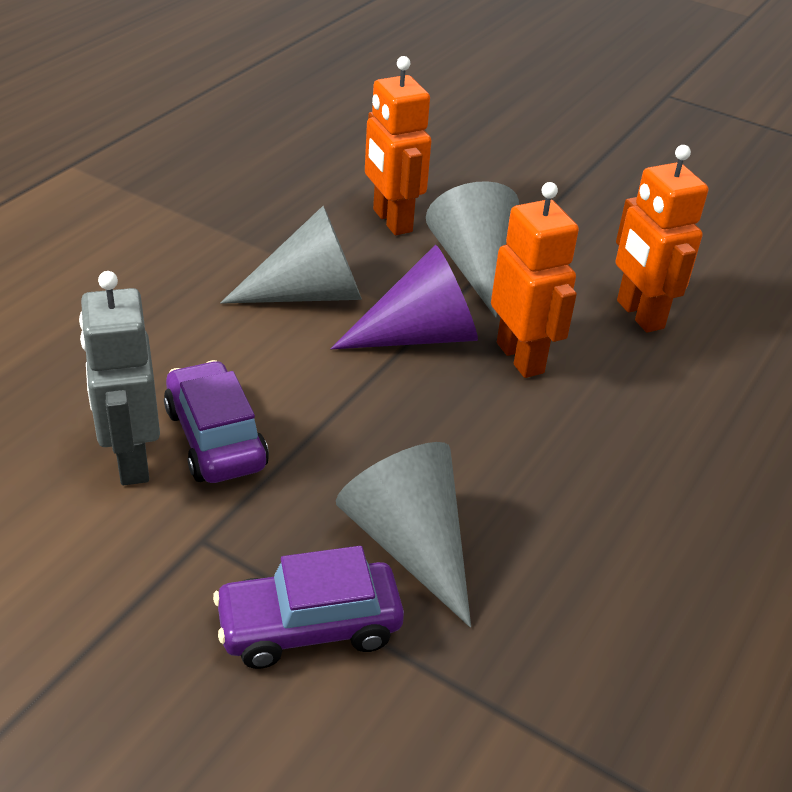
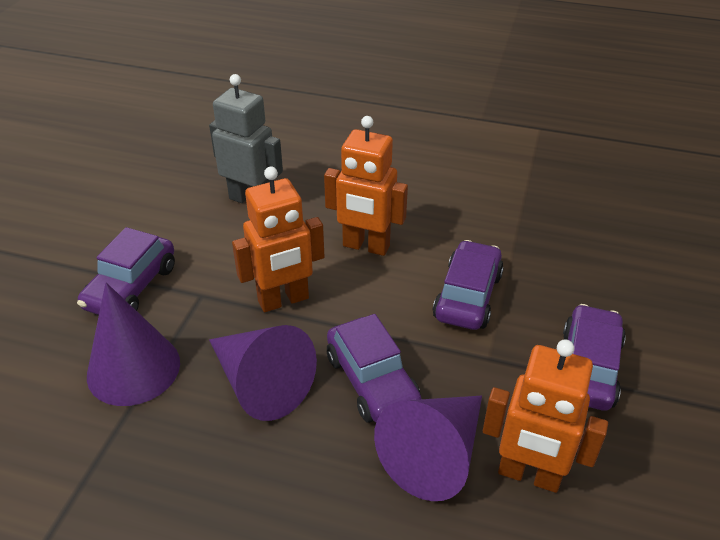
grey cone: 3 -> 0
purple car: 2 -> 4
purple cone: 1 -> 3

